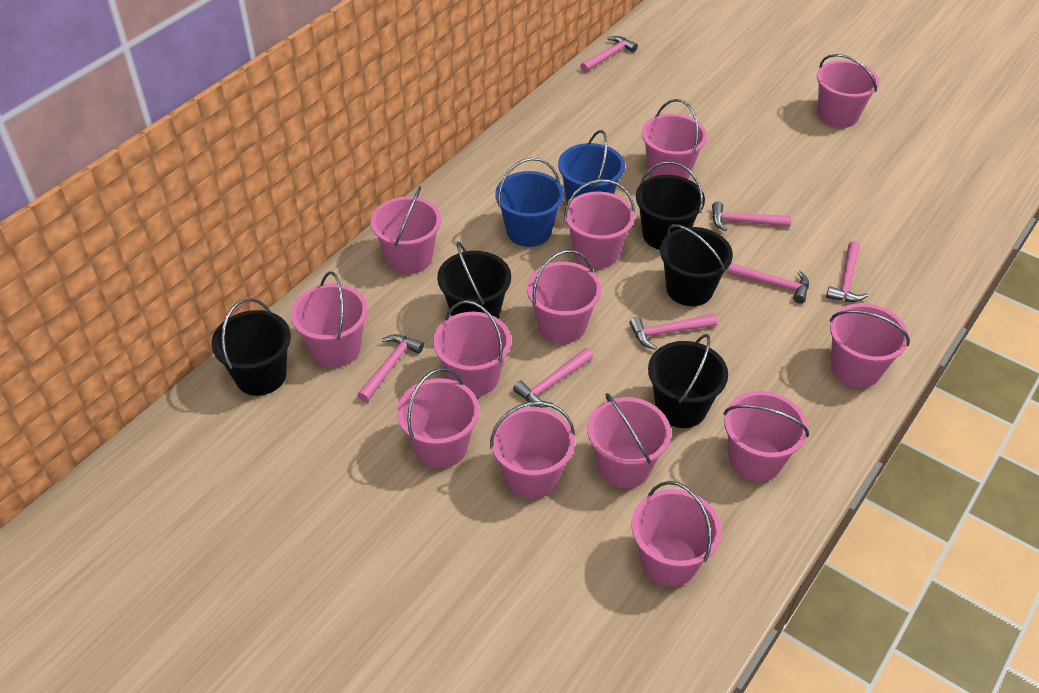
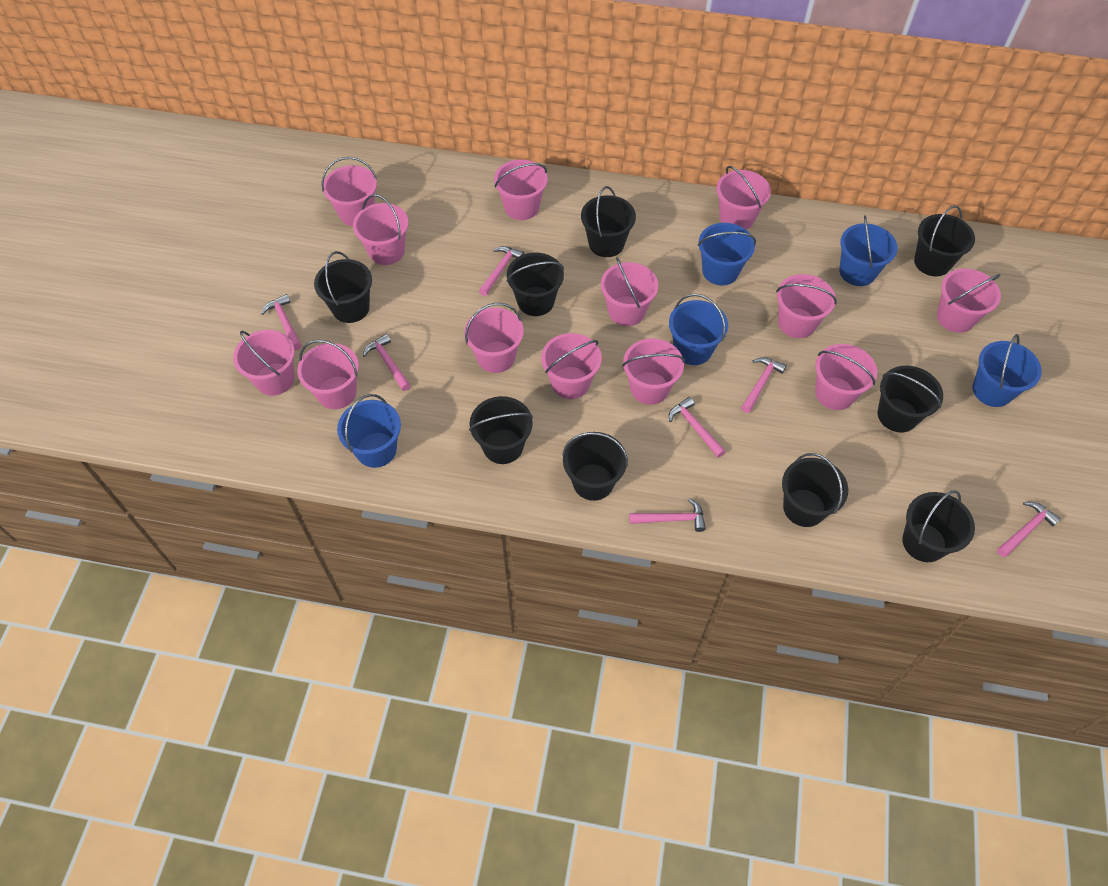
black bucket: 5 -> 9
blue bucket: 2 -> 5

